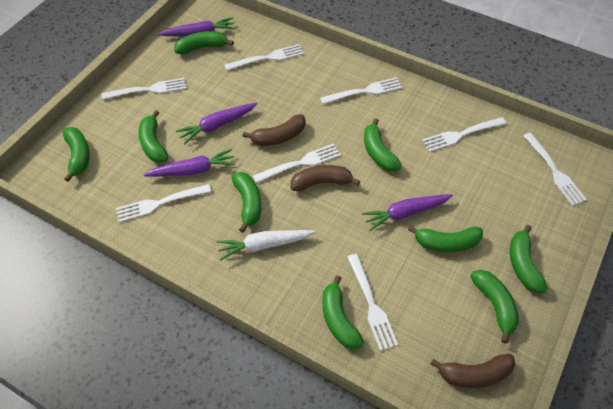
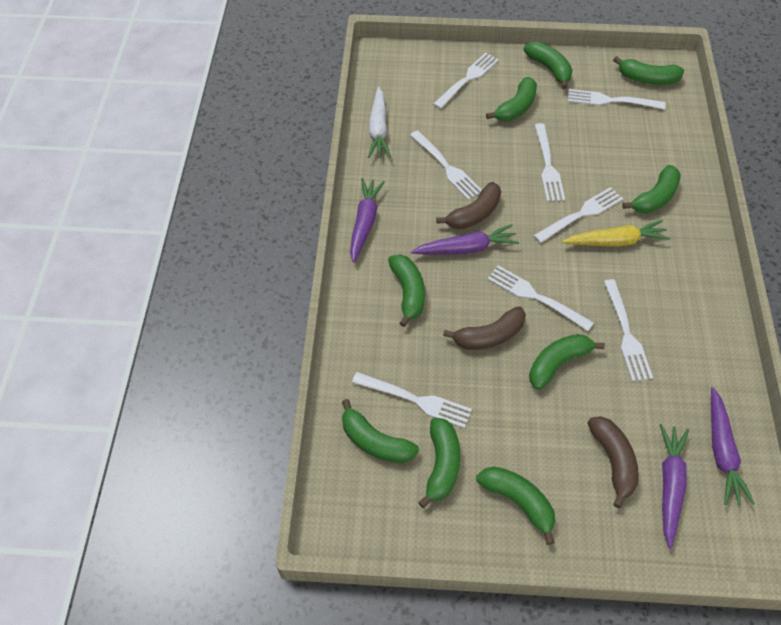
yellow carrot: 0 -> 1

